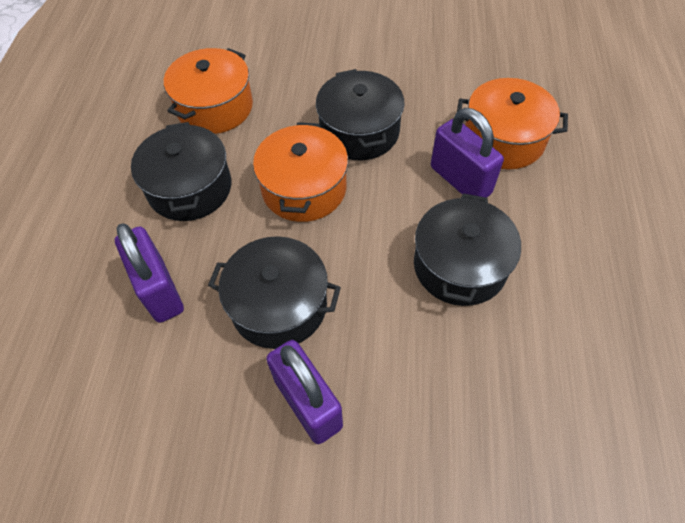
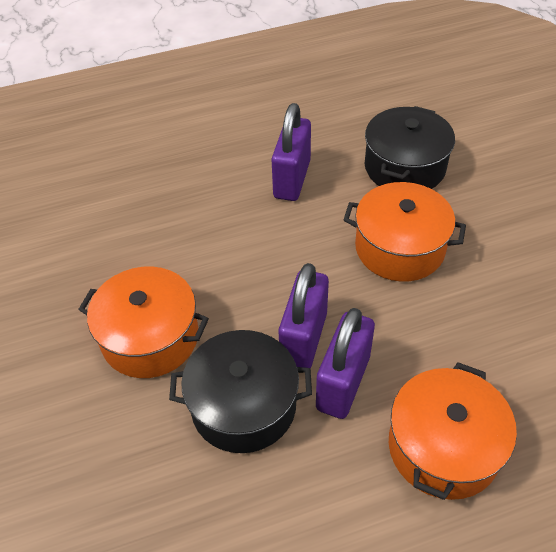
black pot: 4 -> 2

